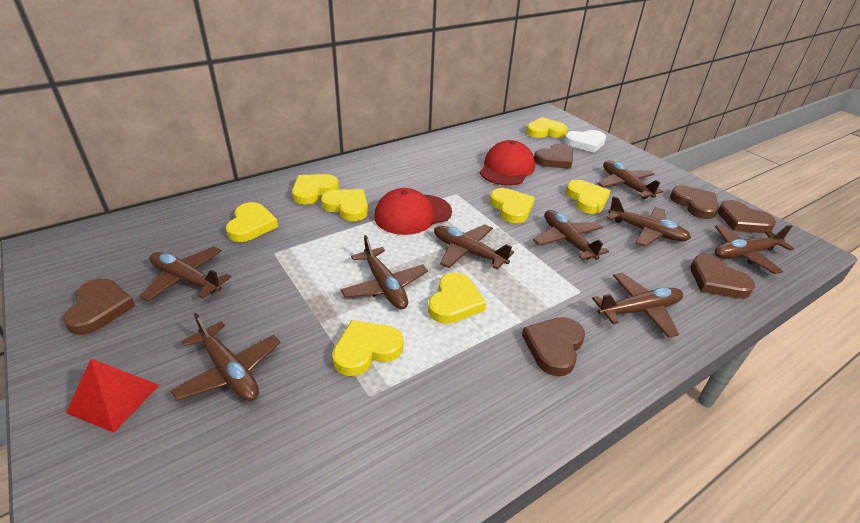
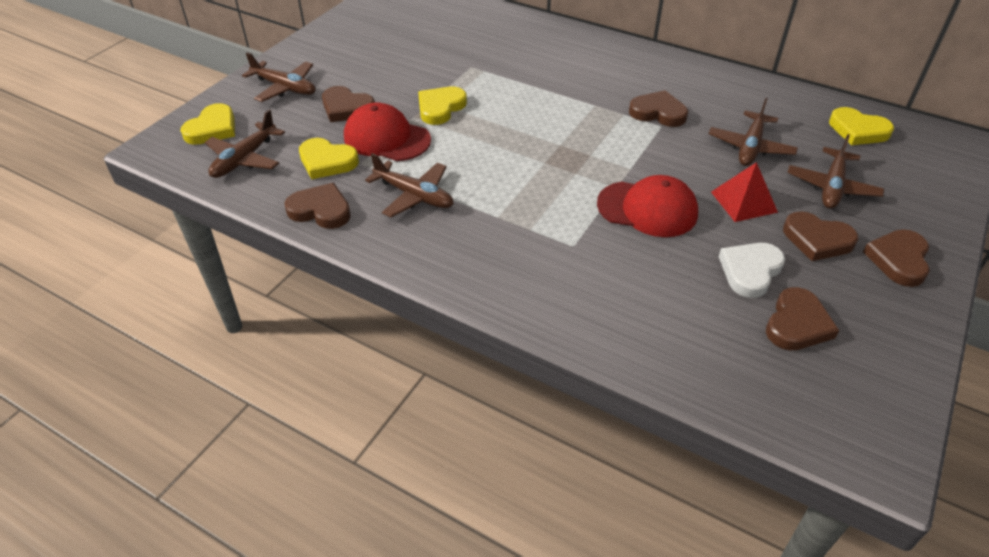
brown plane: 9 -> 5
yellow heart: 8 -> 4

